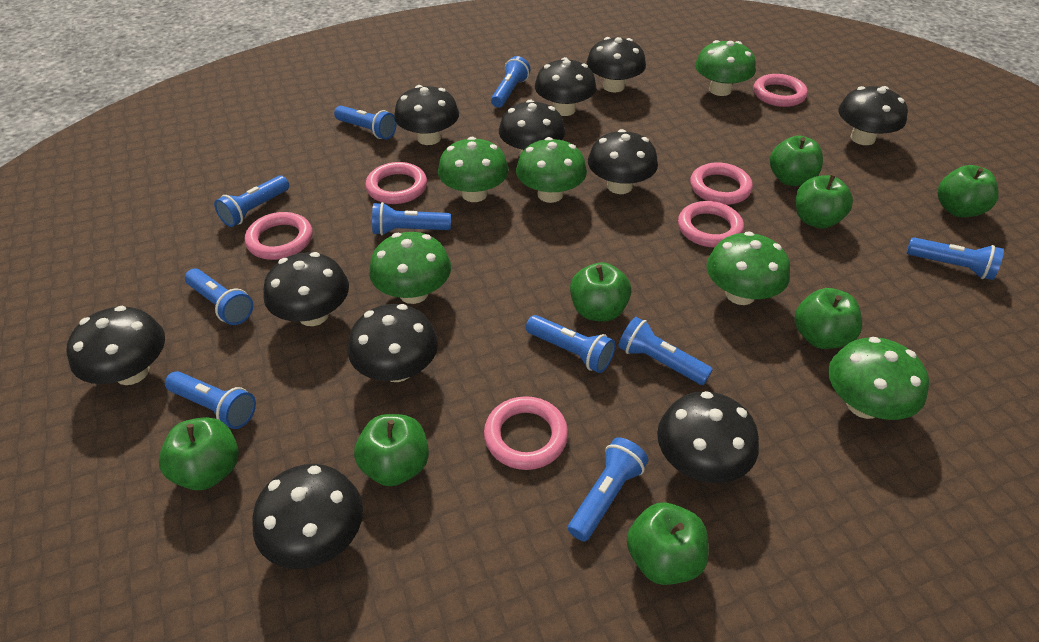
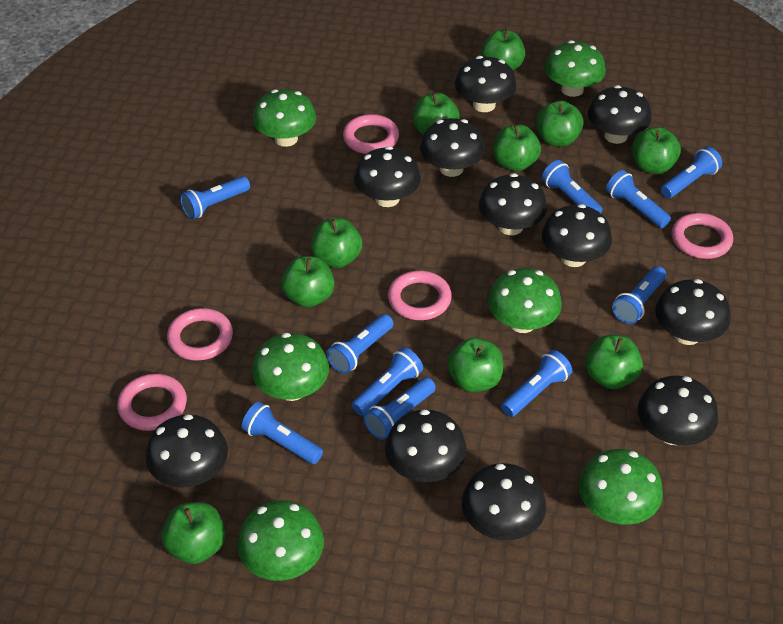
green apple: 8 -> 10
pink ring: 6 -> 5

